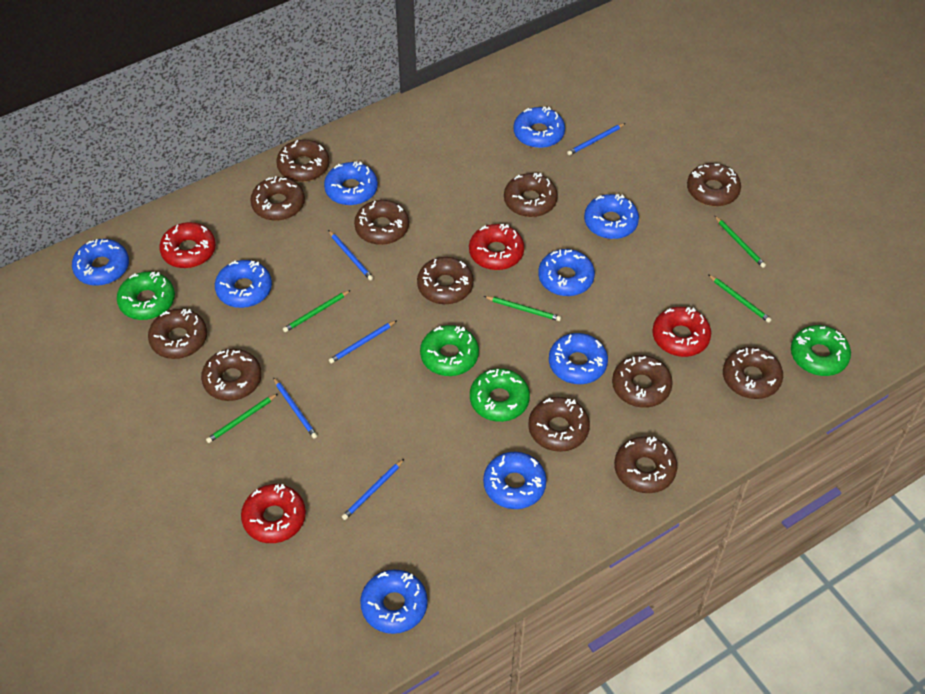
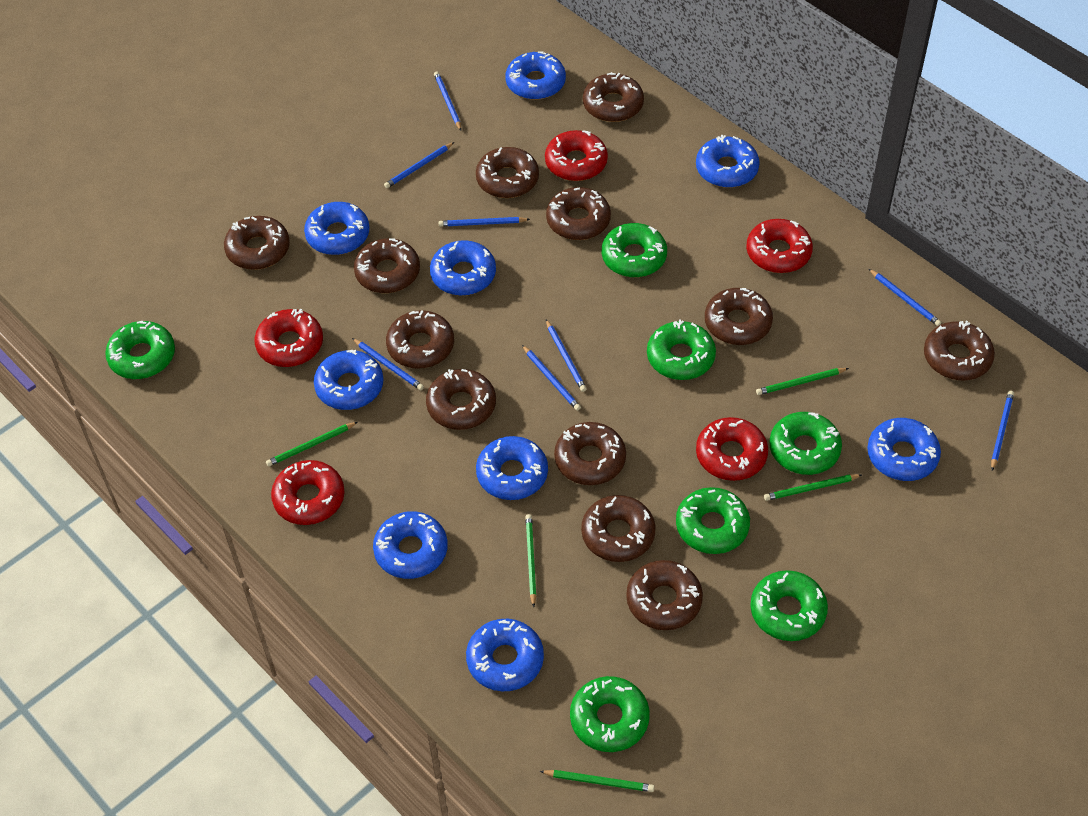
blue pencil: 5 -> 8
green donut: 4 -> 7
red donut: 4 -> 5

